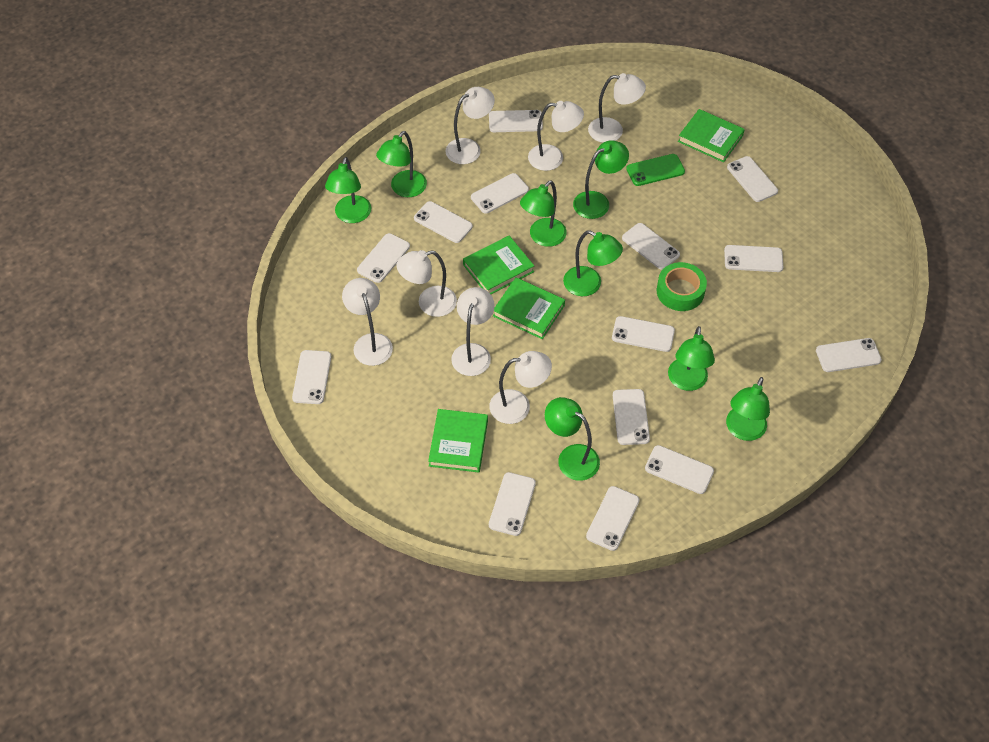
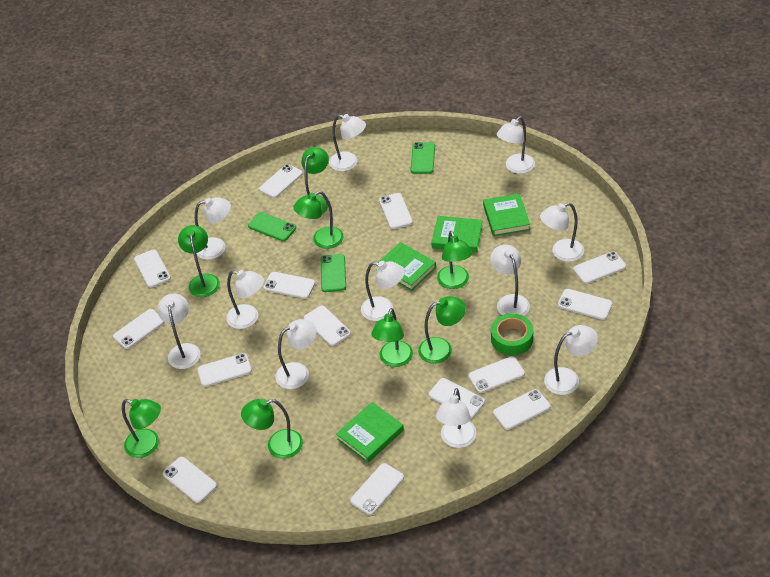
green phone: 1 -> 3
white lamp: 7 -> 11

